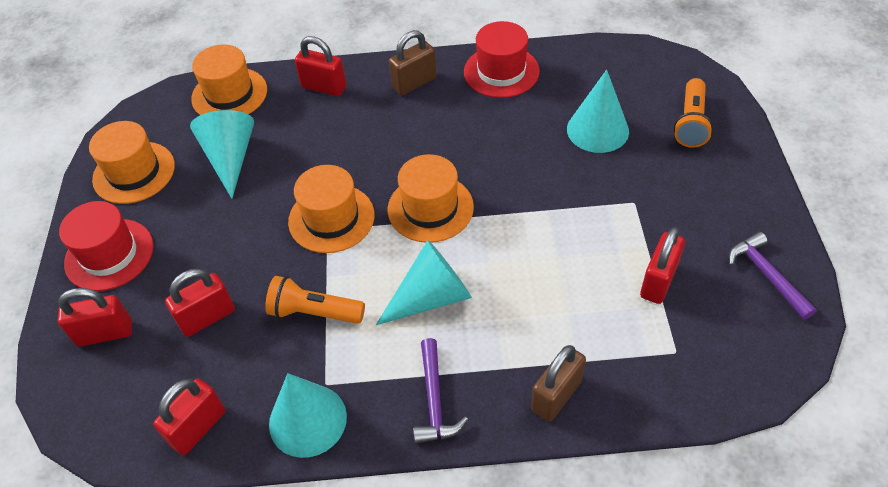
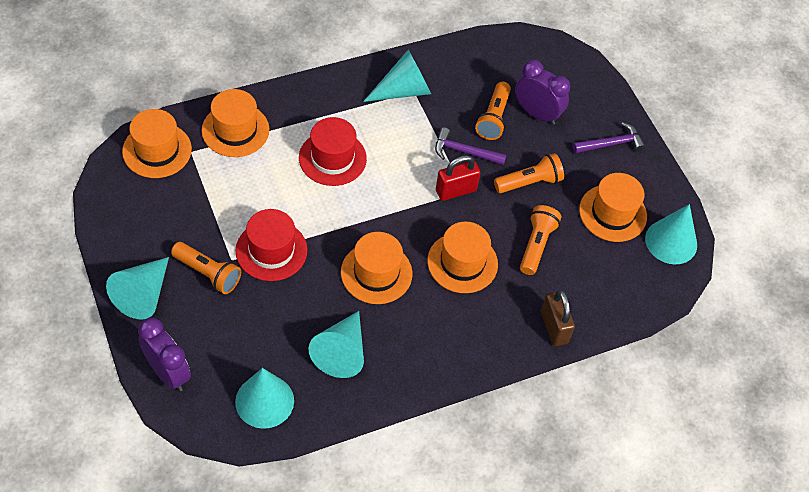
brown padlock: 2 -> 1
orange flashlight: 2 -> 4
orange hat: 4 -> 5
purple clock: 0 -> 2
red padlock: 5 -> 1
turquoise cone: 4 -> 5

